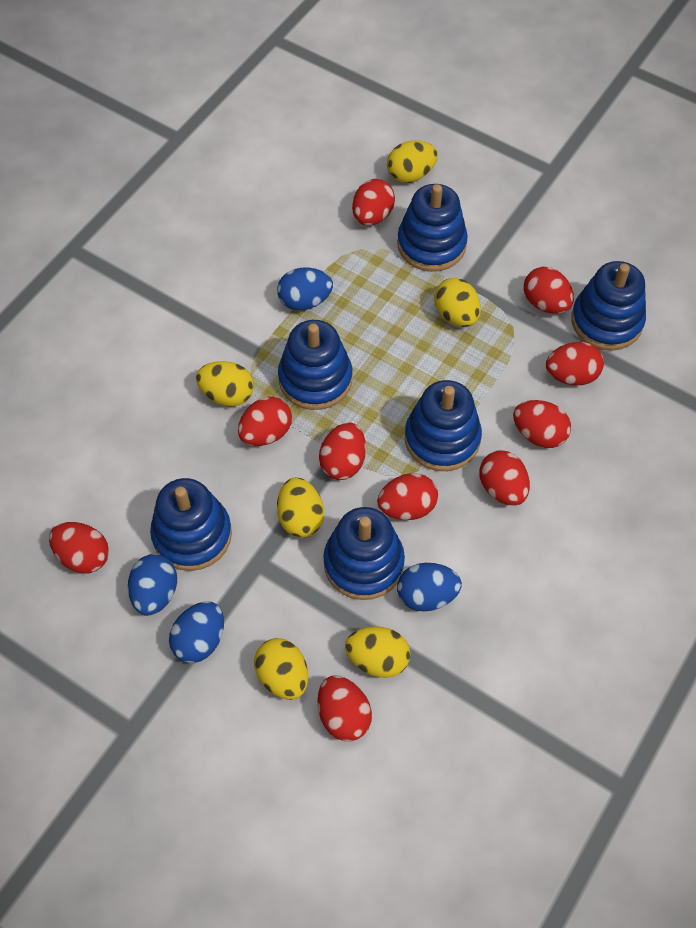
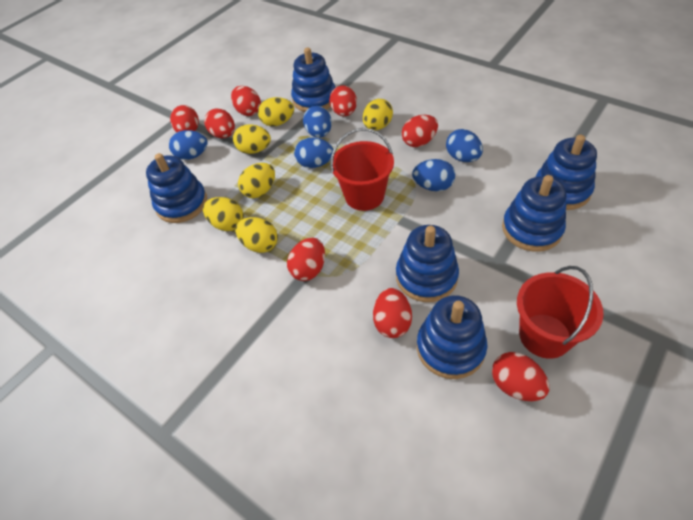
blue egg: 4 -> 5
red bucket: 0 -> 2
red egg: 10 -> 8

